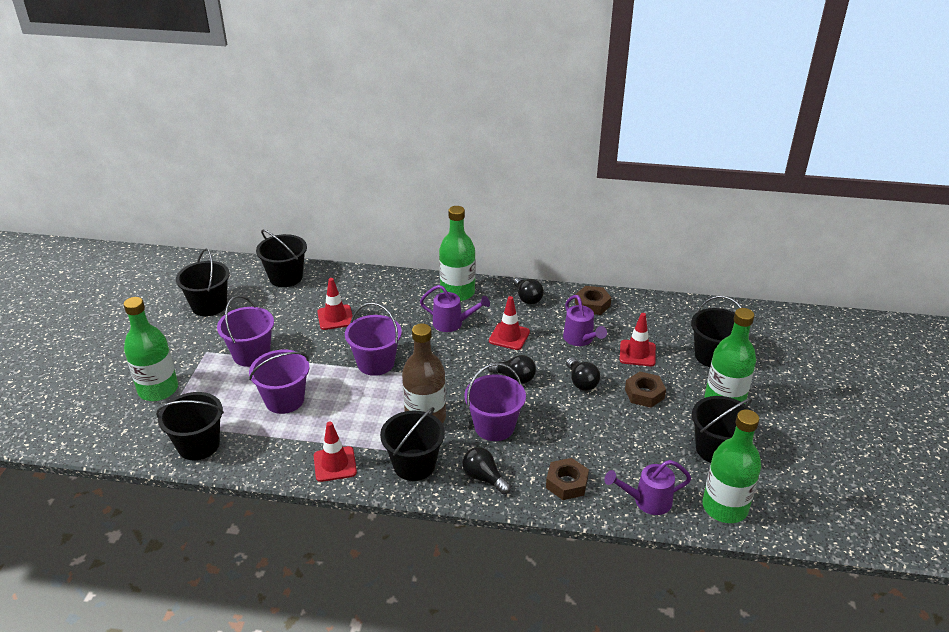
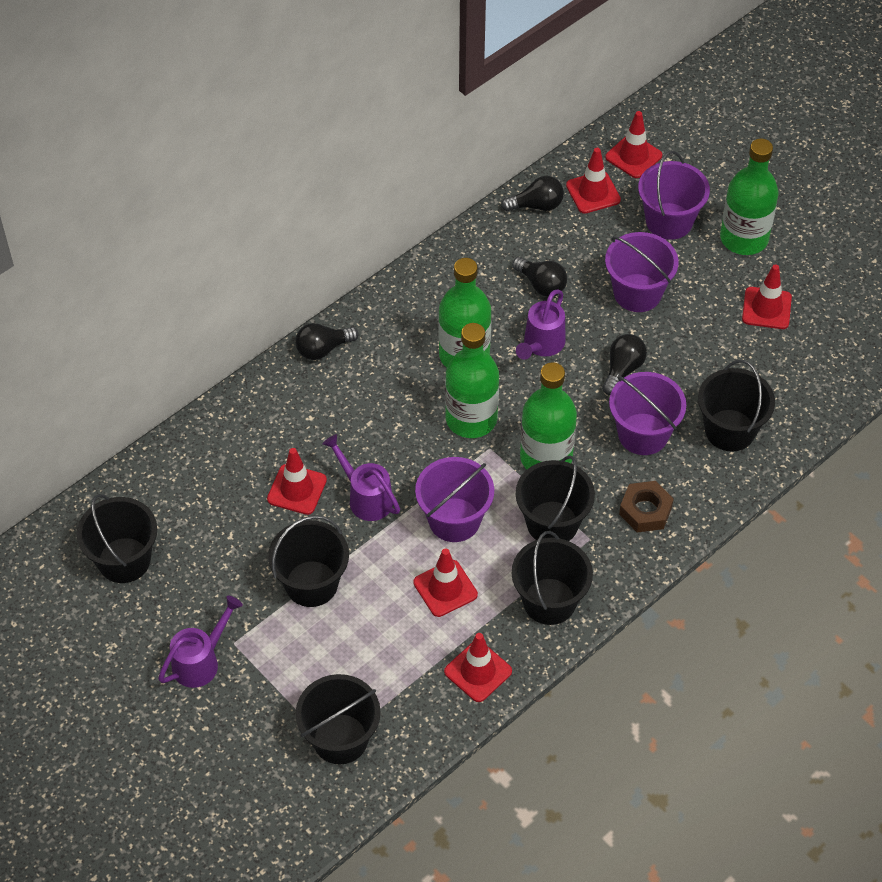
brown bottle: 1 -> 0
brown nut: 3 -> 1
red traffic cone: 4 -> 6

